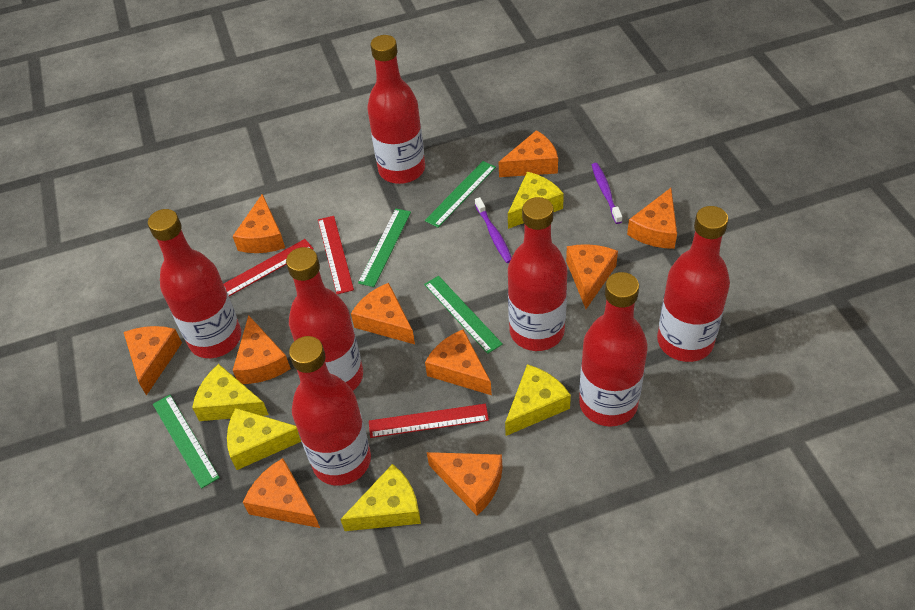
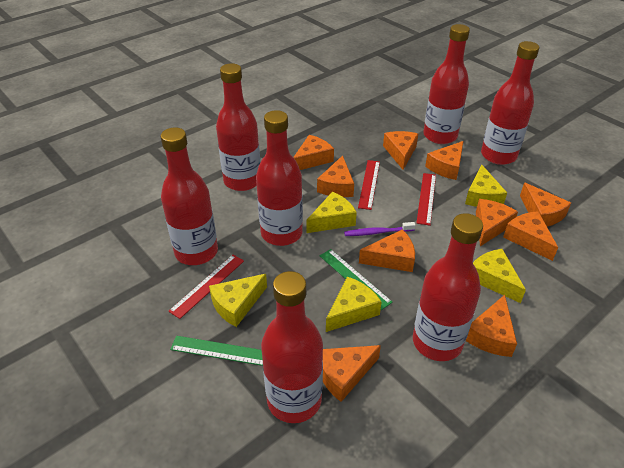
green ruler: 4 -> 2
purple toothbrush: 2 -> 1

